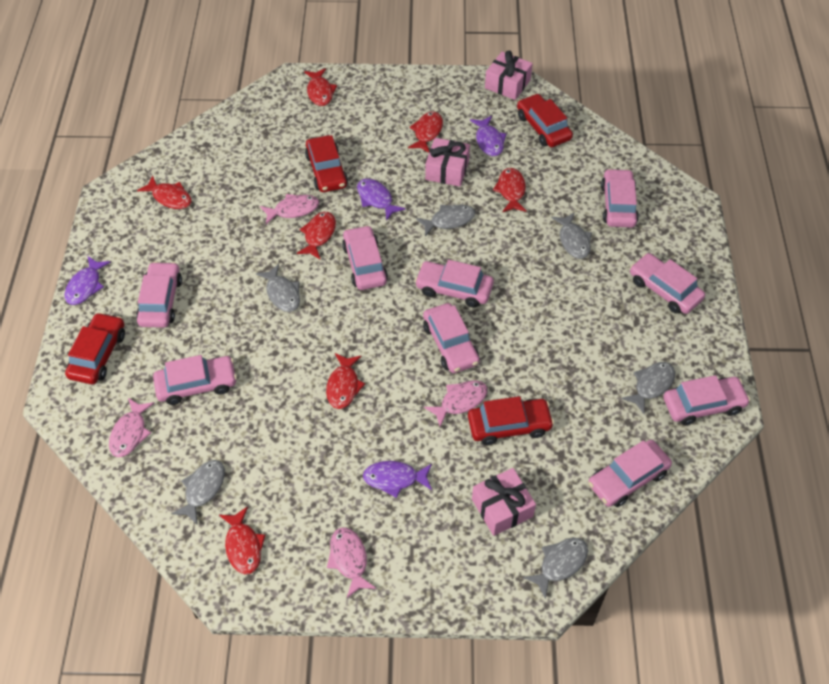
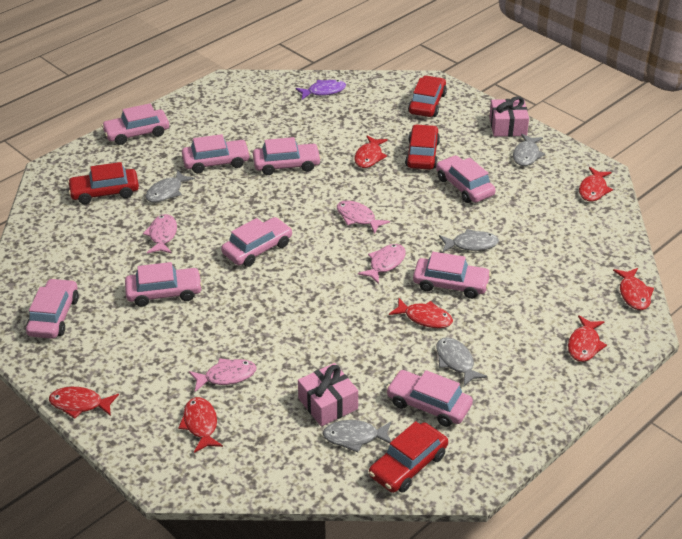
grey fish: 6 -> 5
pink gift: 3 -> 2
purple fish: 4 -> 1

